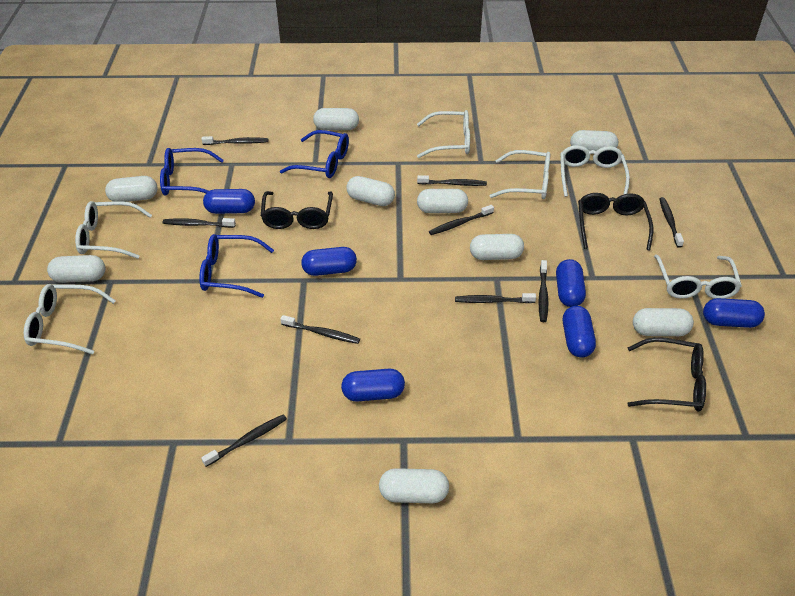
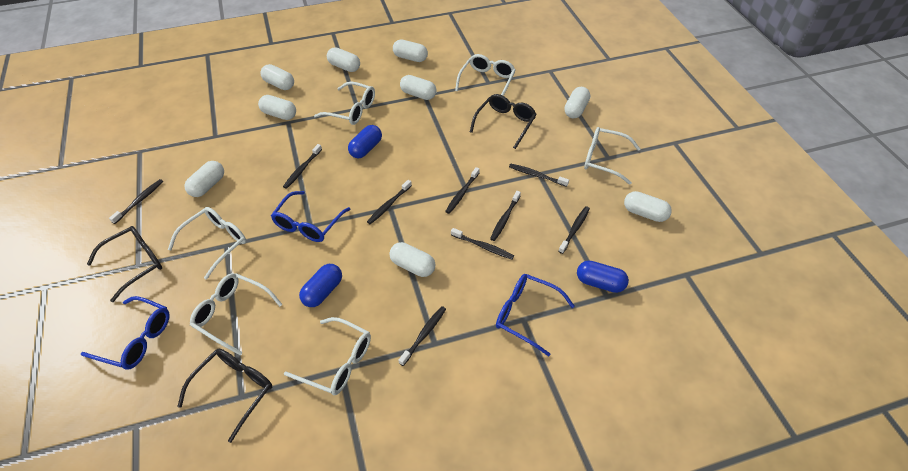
blue capsule: 6 -> 3

